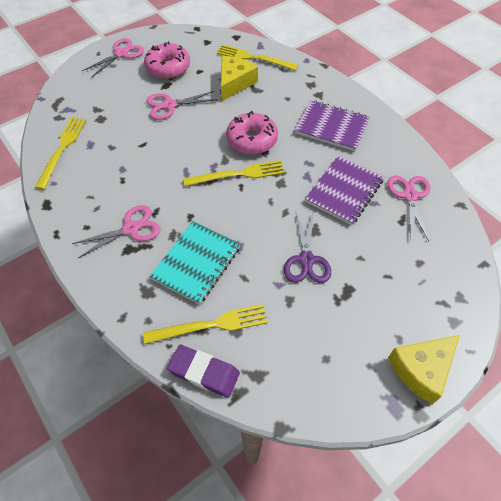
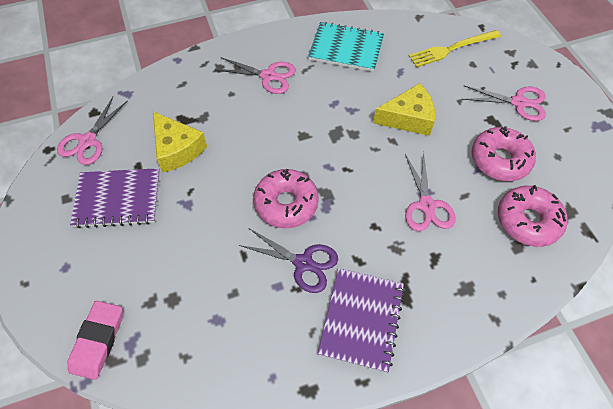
pink donut: 2 -> 3
pink eraser: 0 -> 1
purple eraser: 1 -> 0
yellow fork: 4 -> 1

